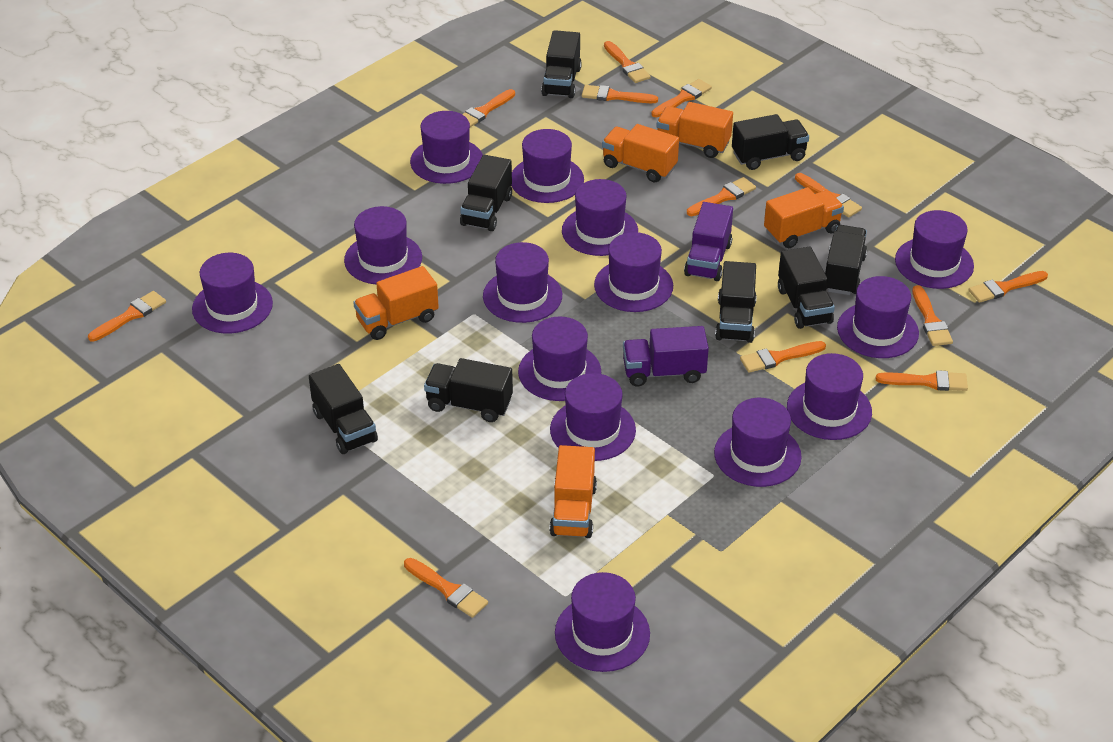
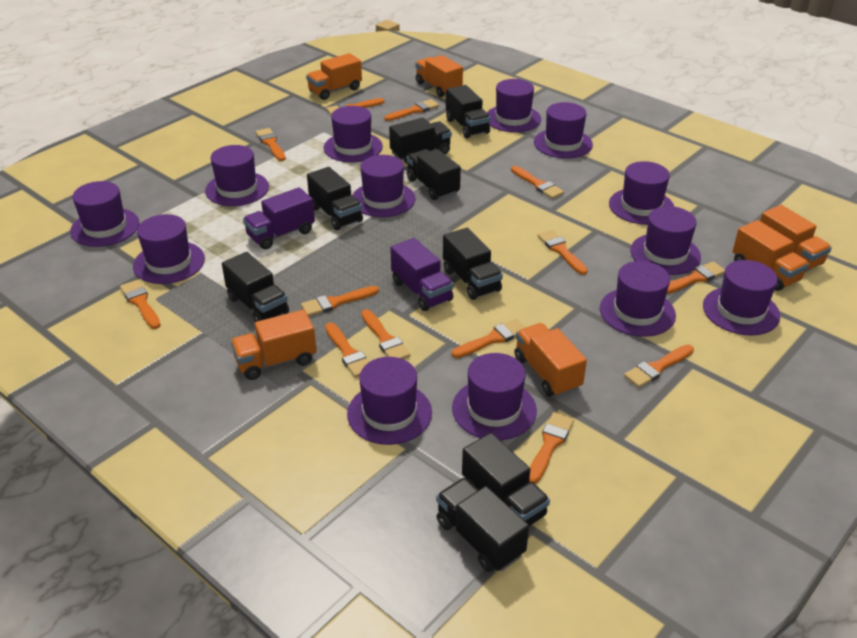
orange brush: 12 -> 13
orange truck: 5 -> 6
purple hat: 14 -> 13

